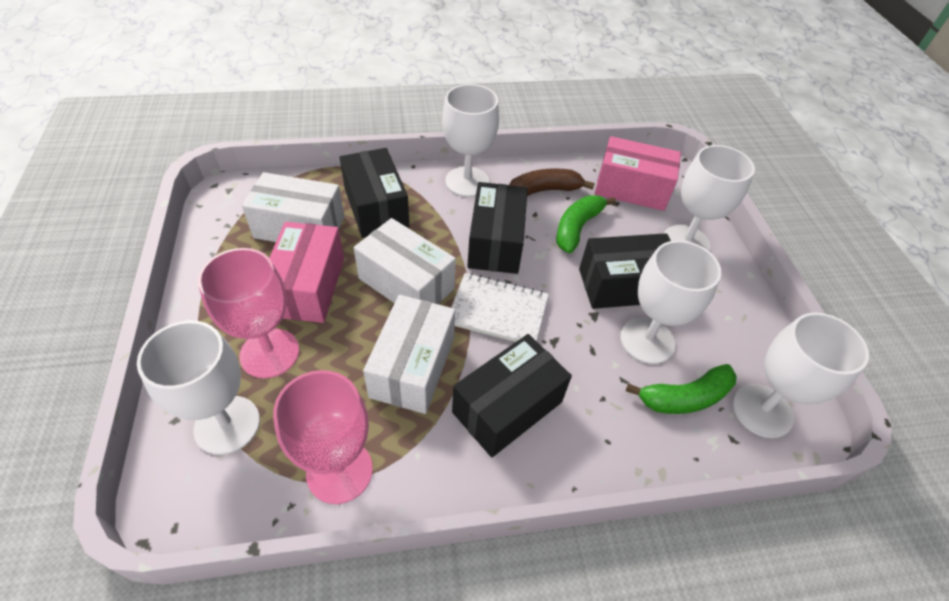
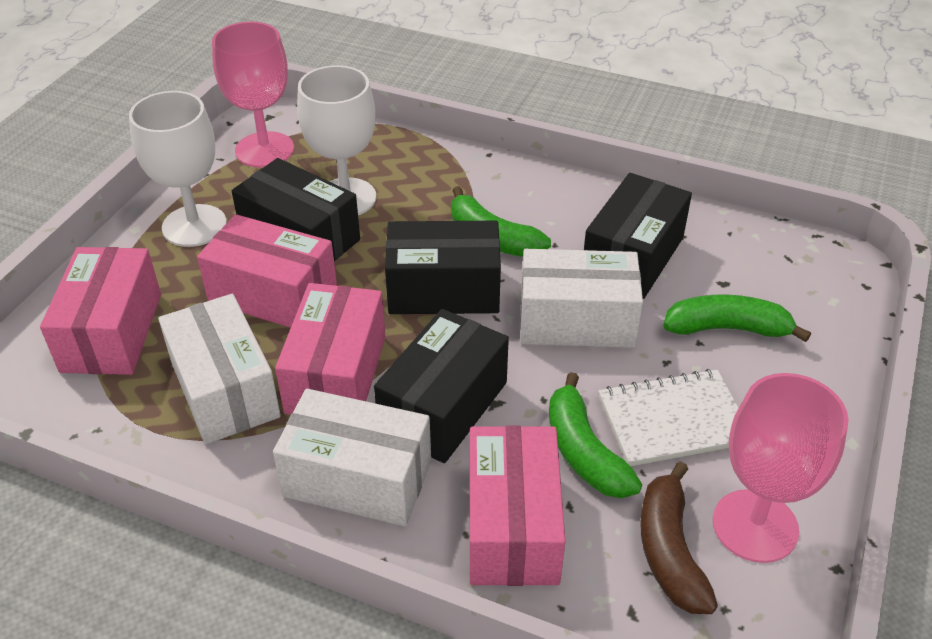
green banana: 2 -> 3
pink box: 2 -> 4
white goblet: 5 -> 2

